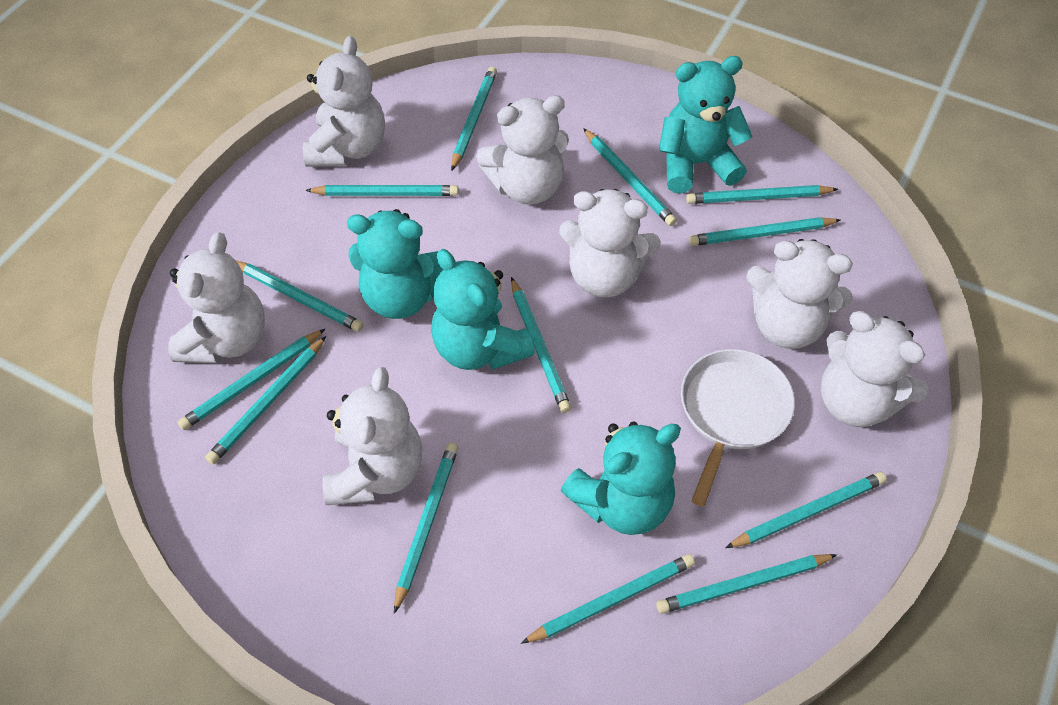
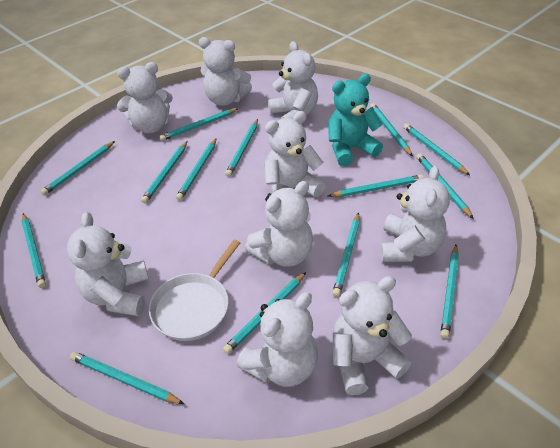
turquoise pencil: 13 -> 14
turquoise teddy bear: 4 -> 1
white teddy bear: 7 -> 9

